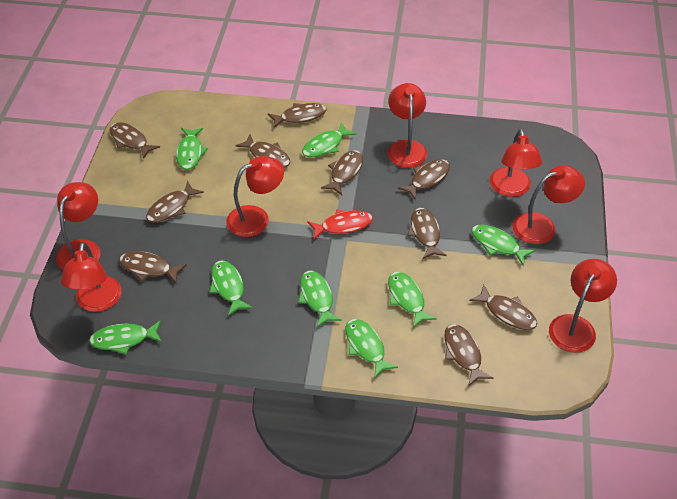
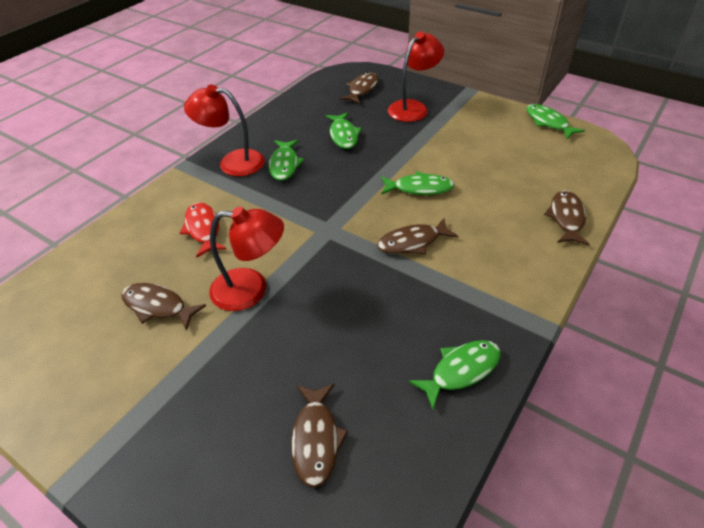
brown fish: 10 -> 5
green fish: 8 -> 5
red lamp: 7 -> 3

